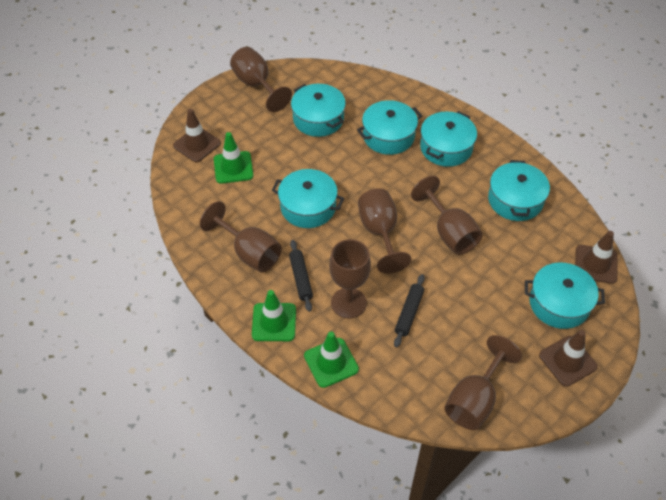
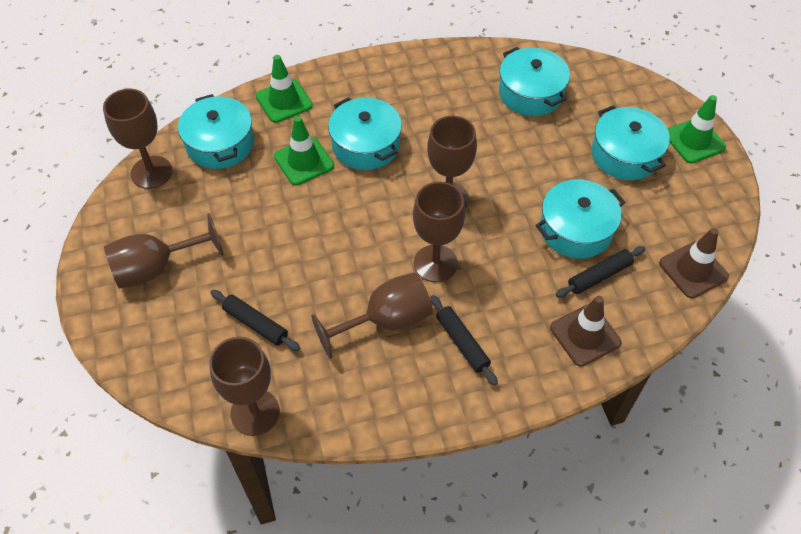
black rolling pin: 2 -> 3
brown traffic cone: 3 -> 2
turquoise pot: 6 -> 5

